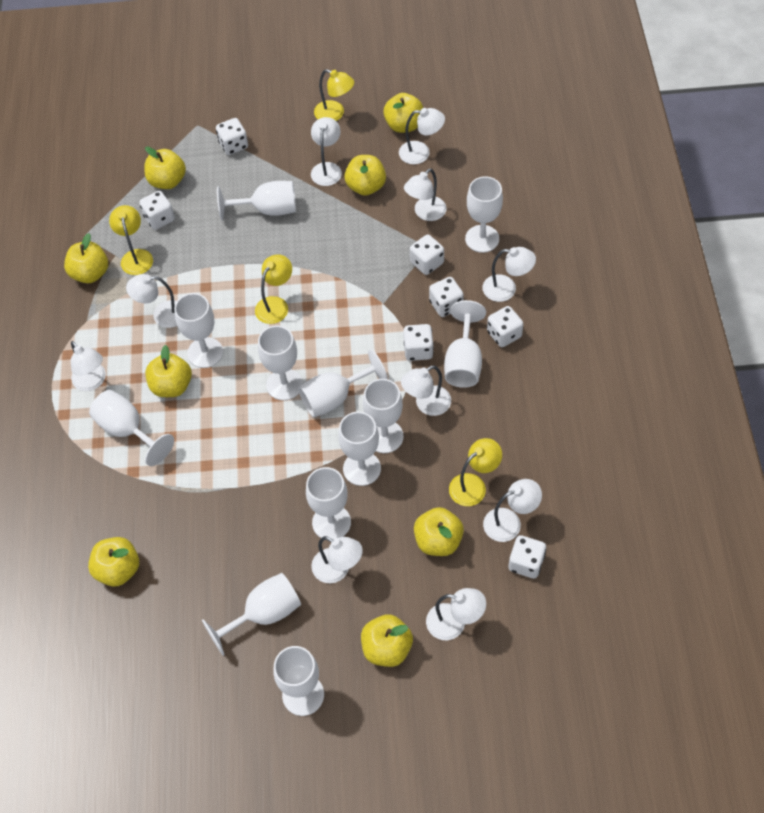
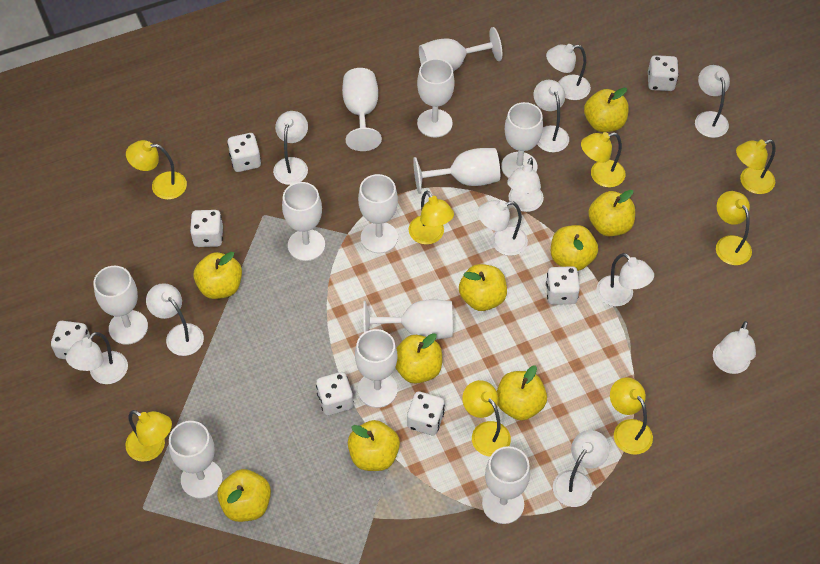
white lamp: 10 -> 11
yellow apple: 8 -> 9
yellow lamp: 4 -> 8

